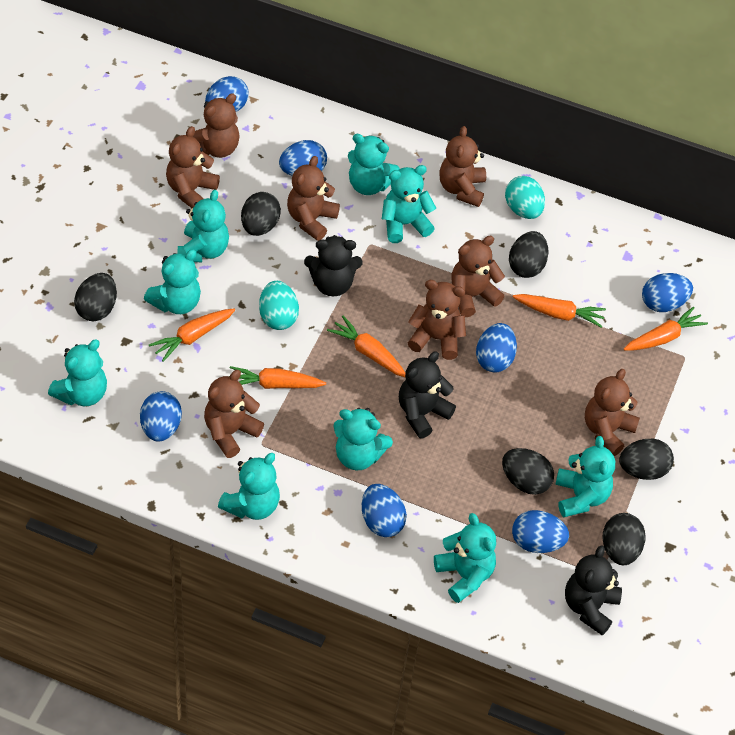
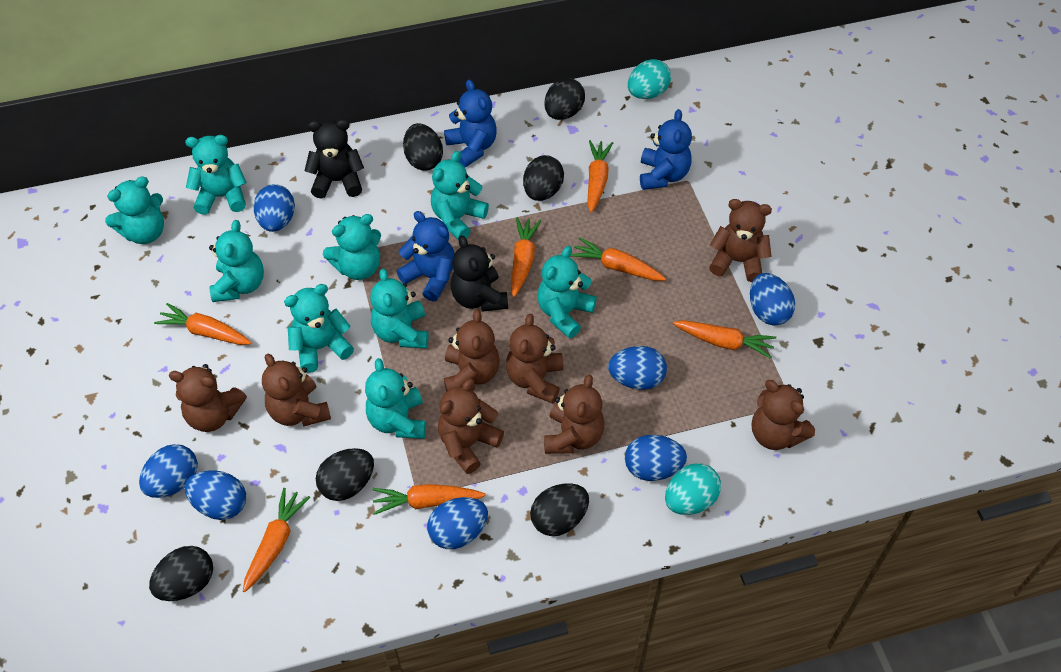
black teddy bear: 3 -> 2
blue teddy bear: 0 -> 3
orange carrot: 5 -> 7

